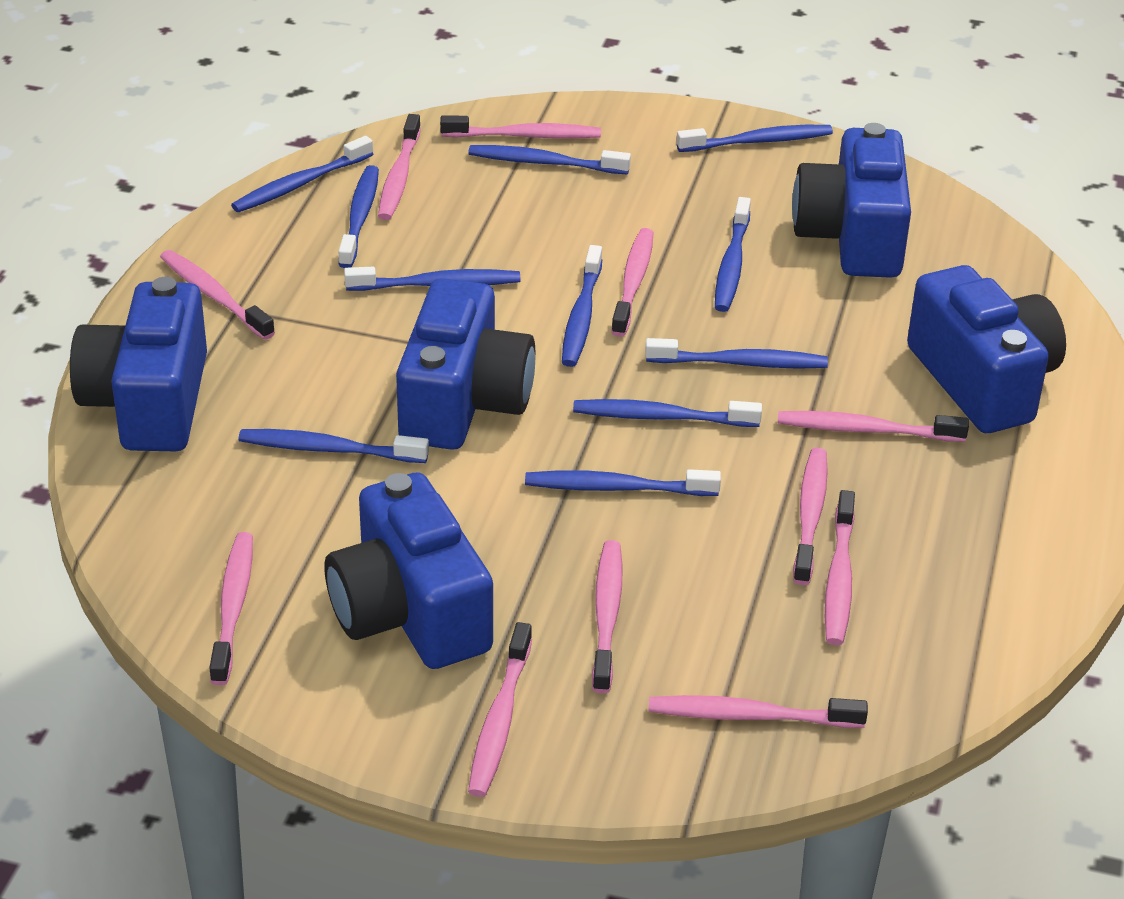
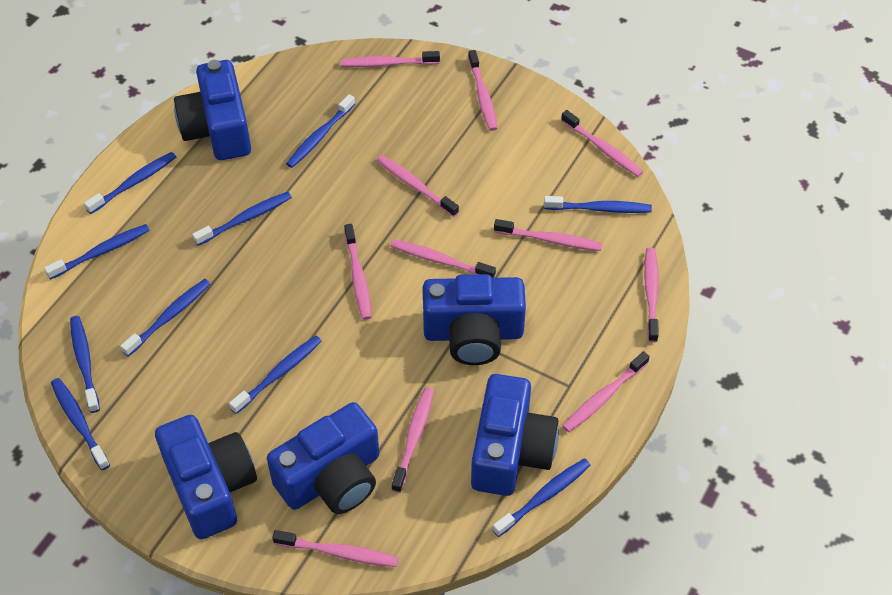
blue toothbrush: 11 -> 10

